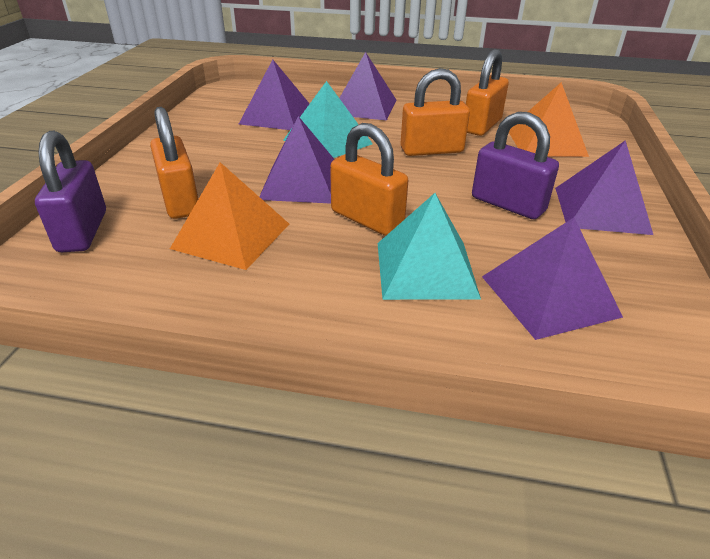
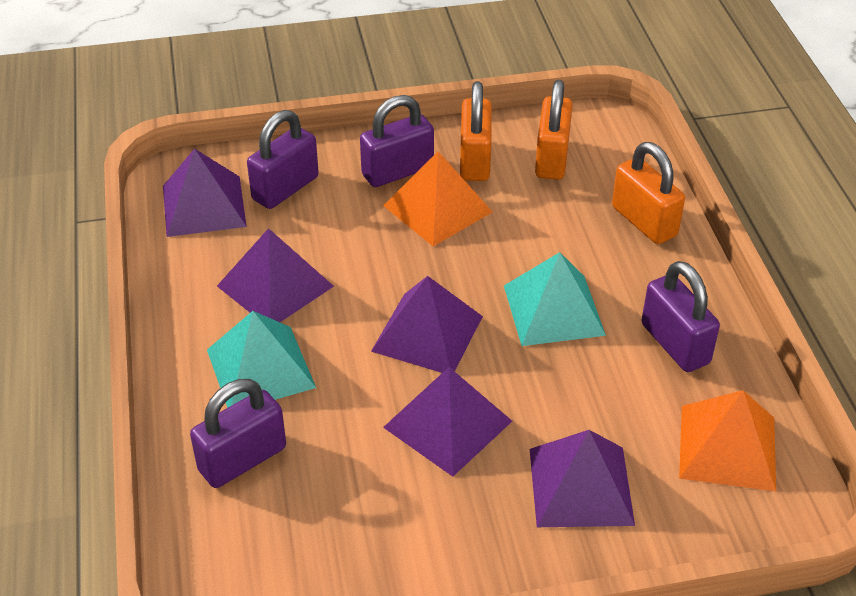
orange padlock: 4 -> 3
purple padlock: 2 -> 4

